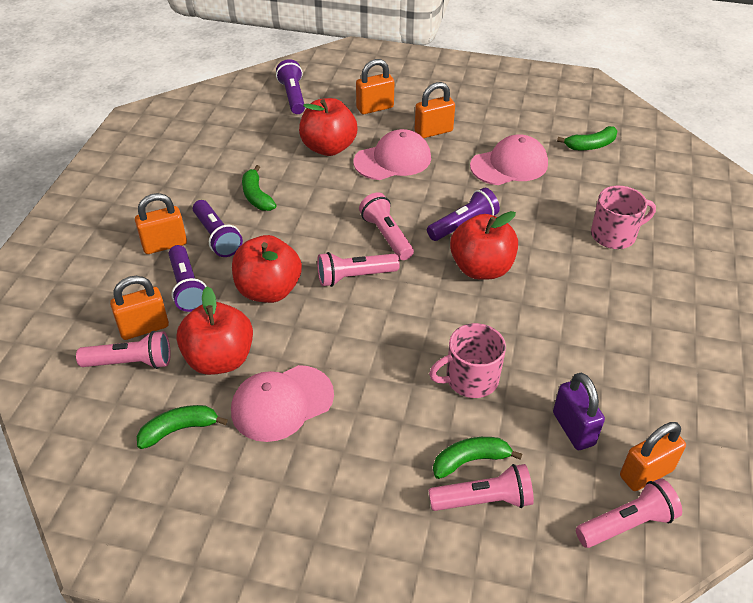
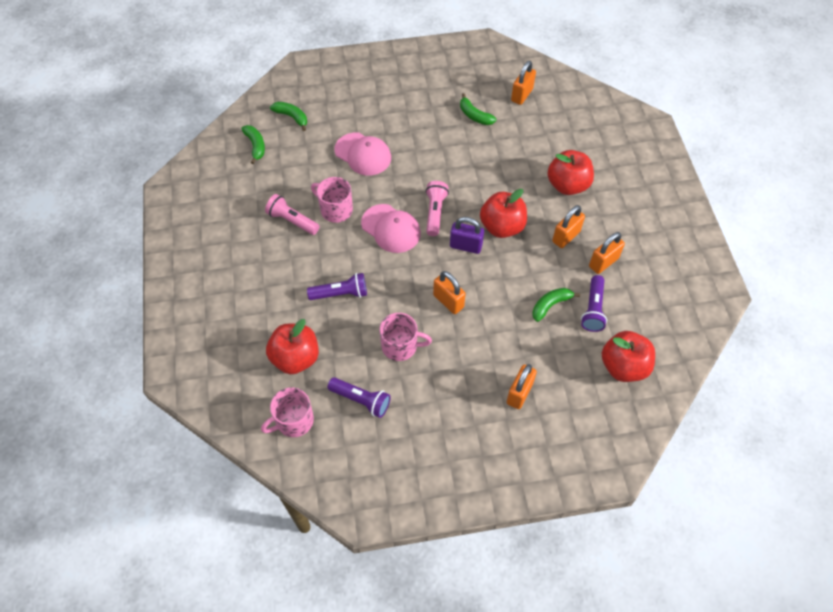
pink cap: 3 -> 2
pink flashlight: 5 -> 2
pink mug: 2 -> 3
purple flashlight: 4 -> 3

